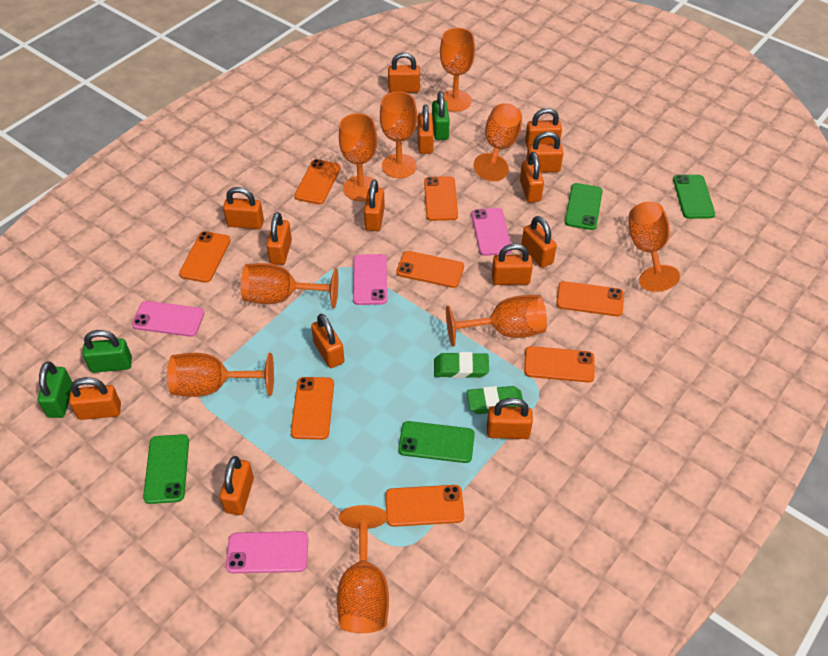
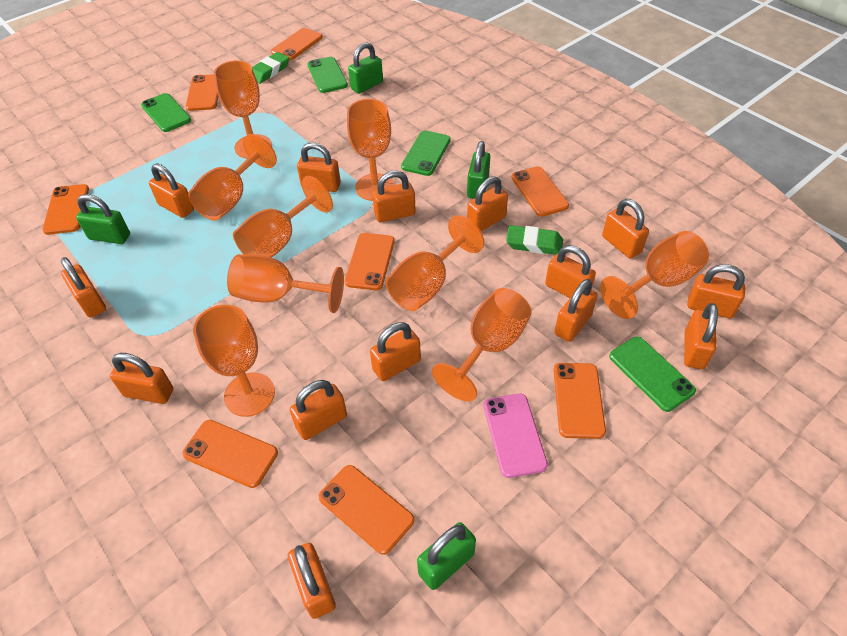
green padlock: 3 -> 4
pink phone: 4 -> 1

